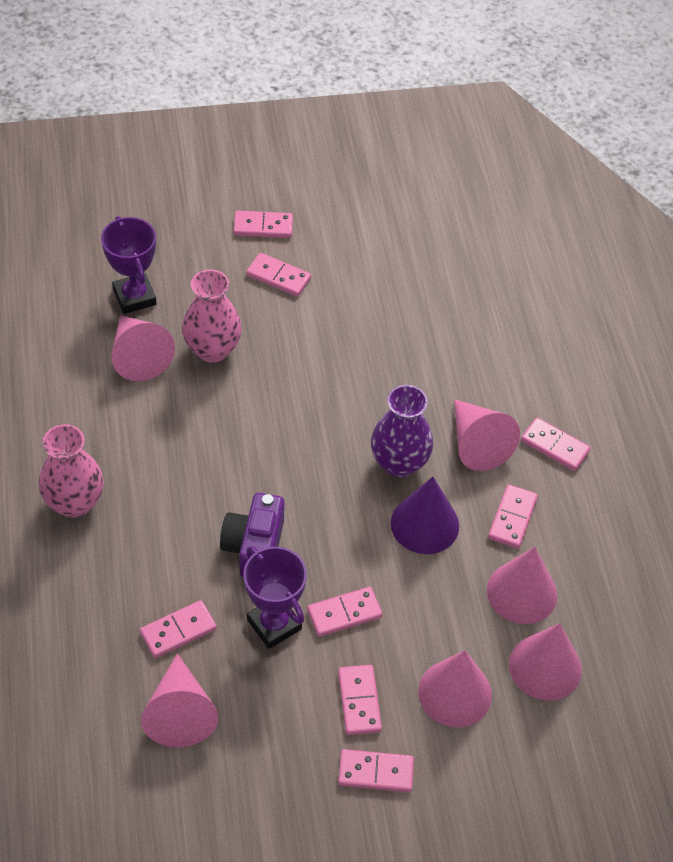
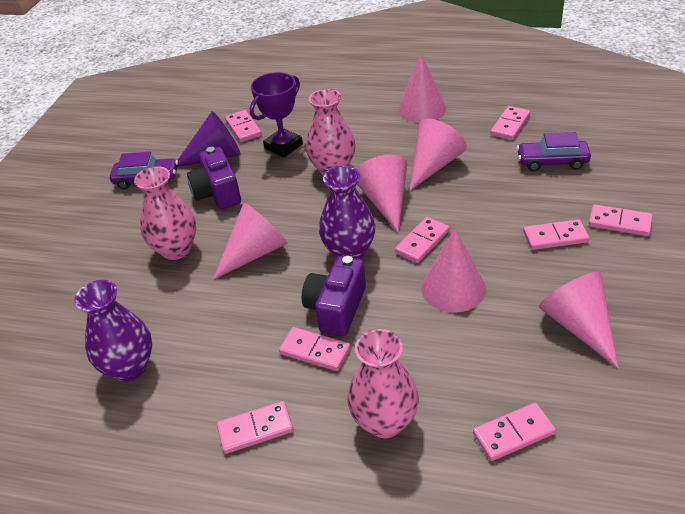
pink vase: 2 -> 3
purple camera: 1 -> 2
purple car: 0 -> 2
purple trophy: 2 -> 1
purple vase: 1 -> 2

